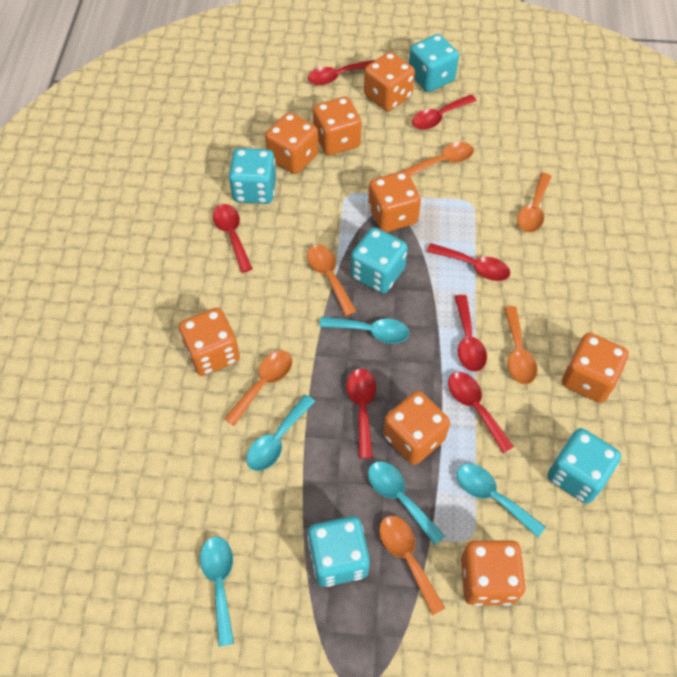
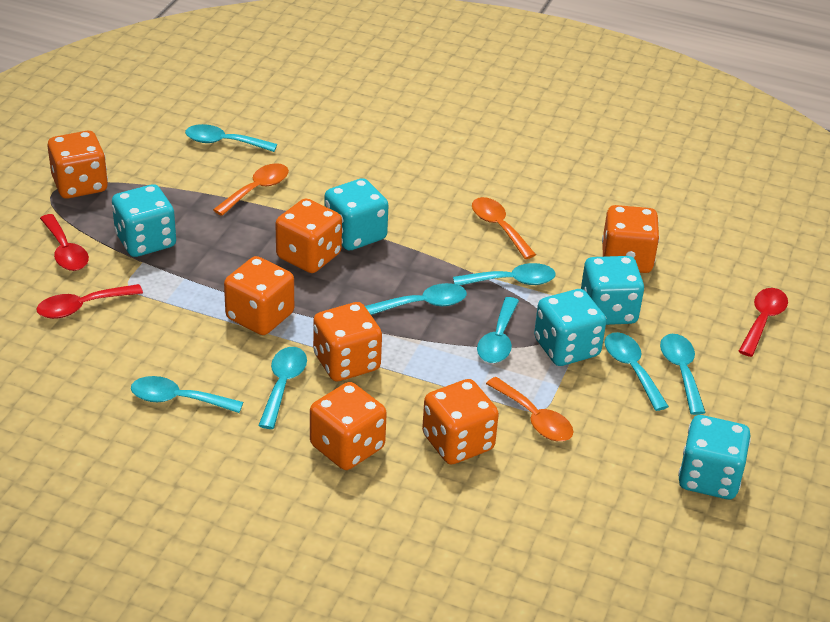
orange dice: 8 -> 7
orange spoon: 6 -> 3
red spoon: 7 -> 3
turquoise spoon: 5 -> 8

